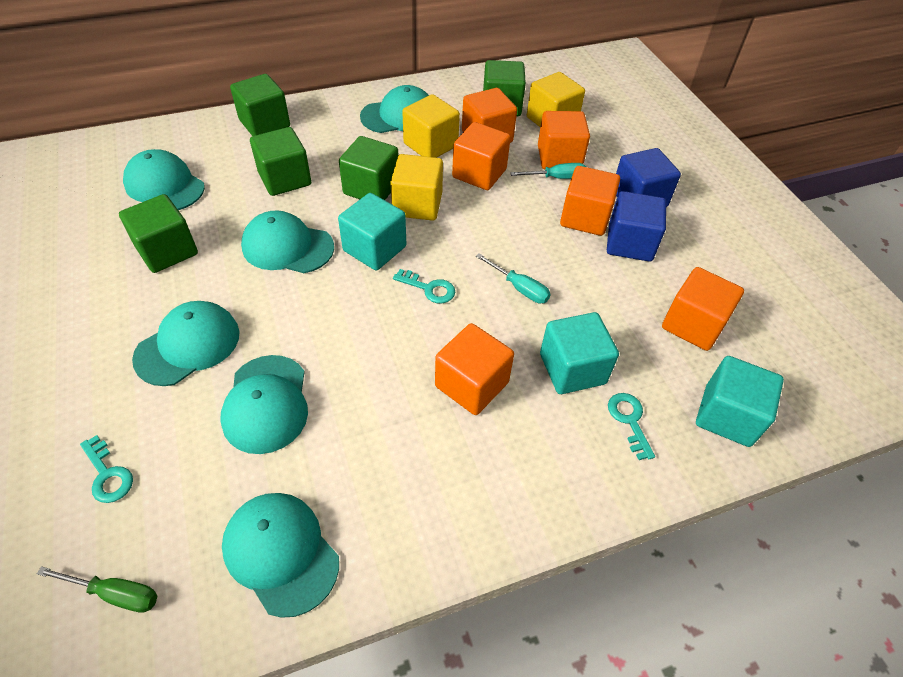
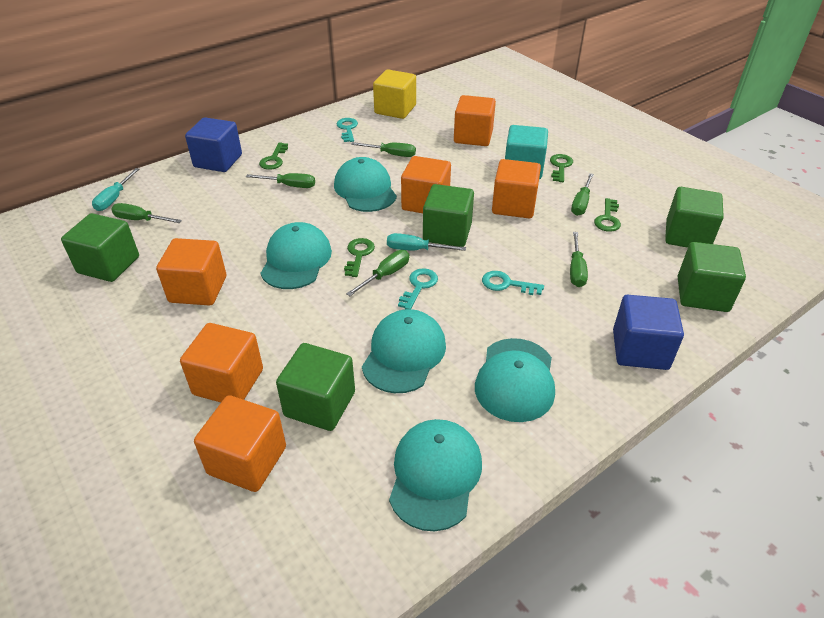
green key: 0 -> 4
green screwdriver: 1 -> 6
turquoise cap: 6 -> 5
turquoise cube: 3 -> 1
yellow cube: 3 -> 1

